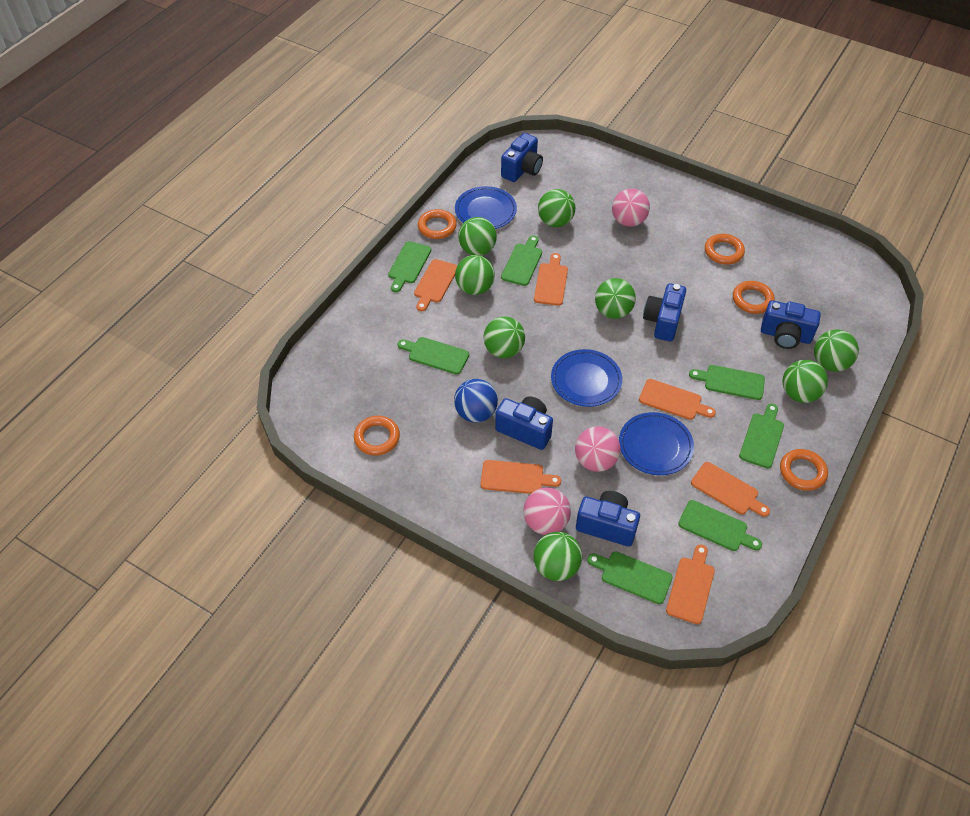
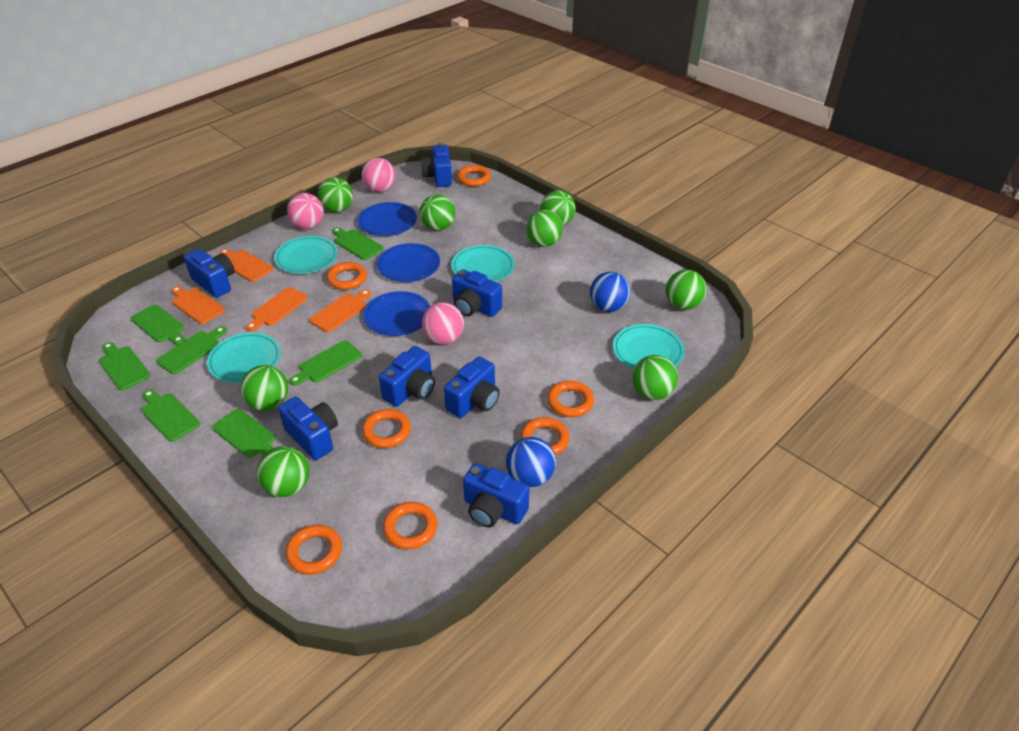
blue ball: 1 -> 2
blue camera: 5 -> 7
orange cutting board: 6 -> 4
orange ring: 5 -> 7
turquoise plate: 0 -> 4

